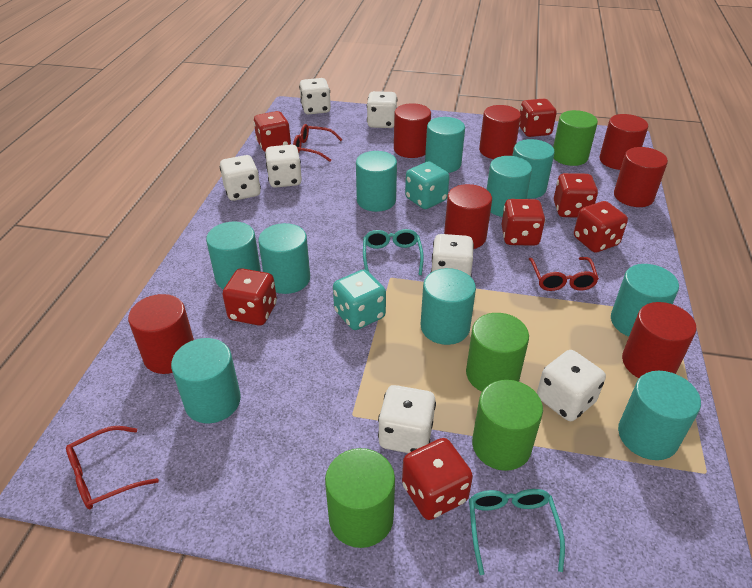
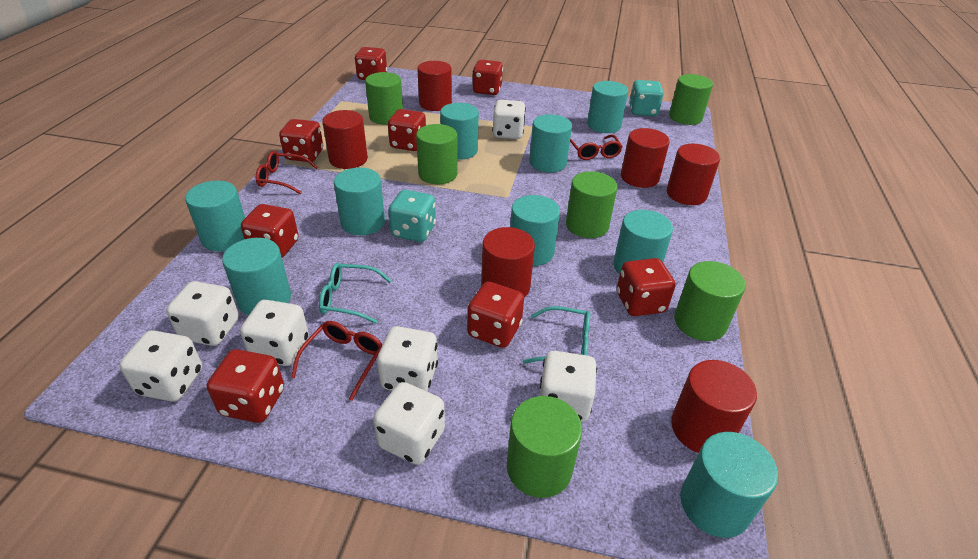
green cylinder: 4 -> 6
red cylinder: 7 -> 6
red dice: 7 -> 8
turquoise cylinder: 10 -> 9

